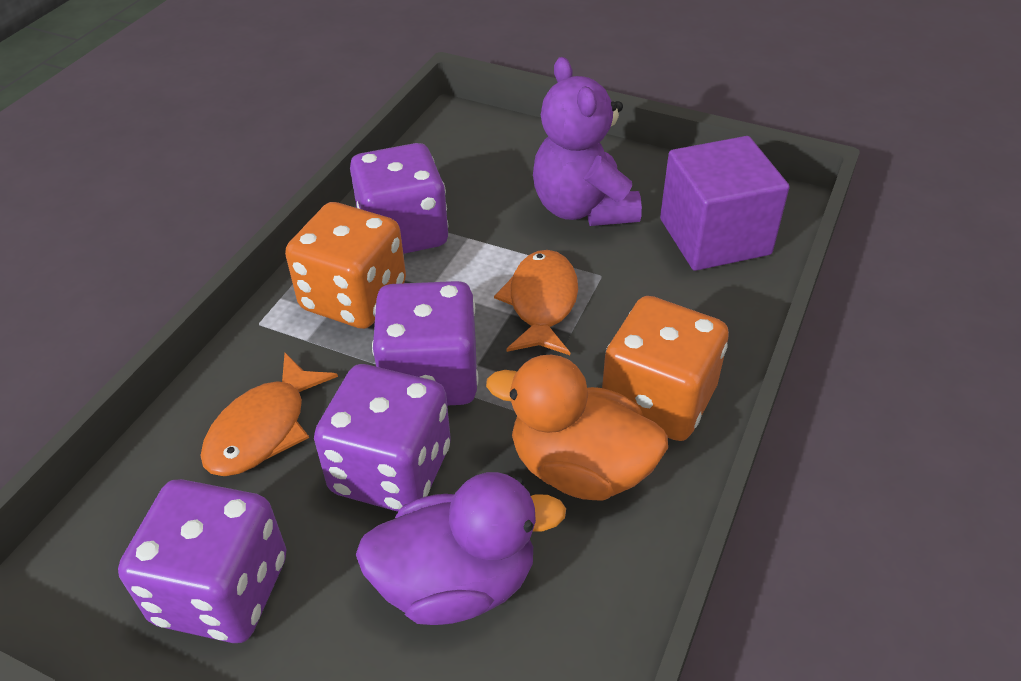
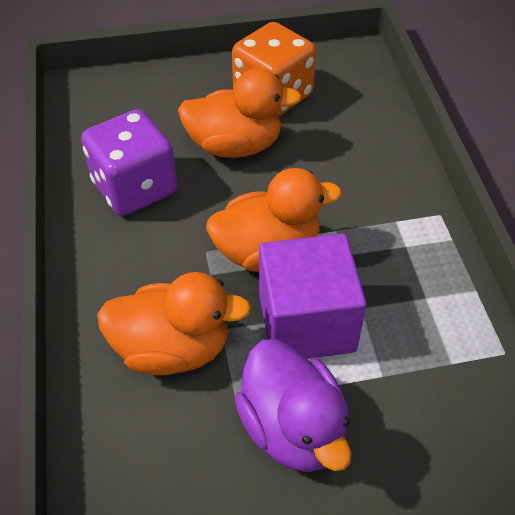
orange dice: 2 -> 1
orange duck: 1 -> 3
orange fish: 2 -> 0
purple dice: 4 -> 1
purple teddy bear: 1 -> 0

